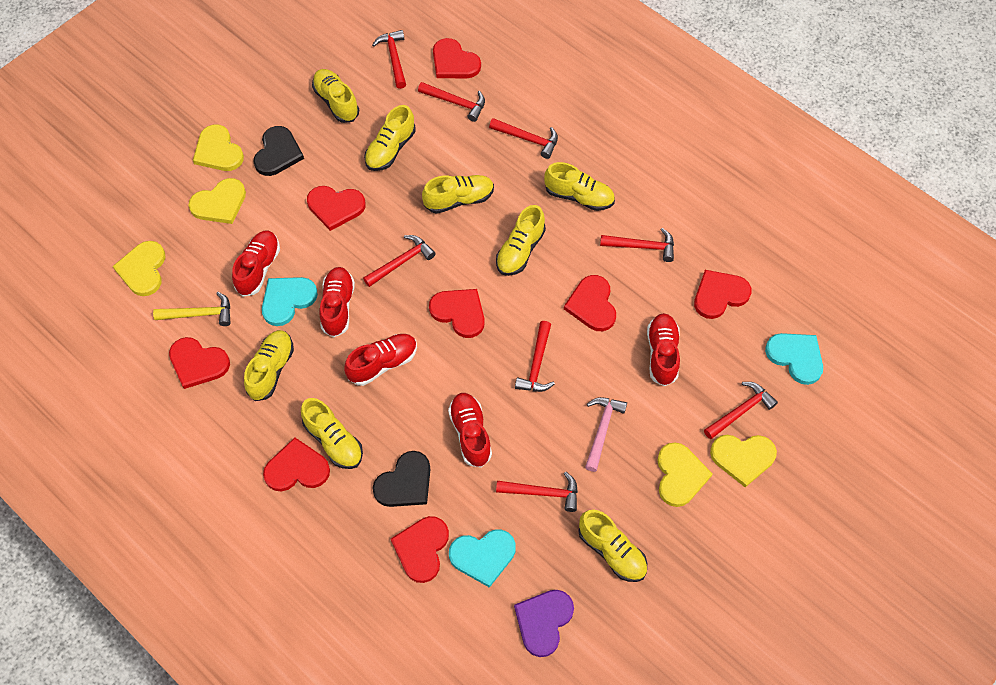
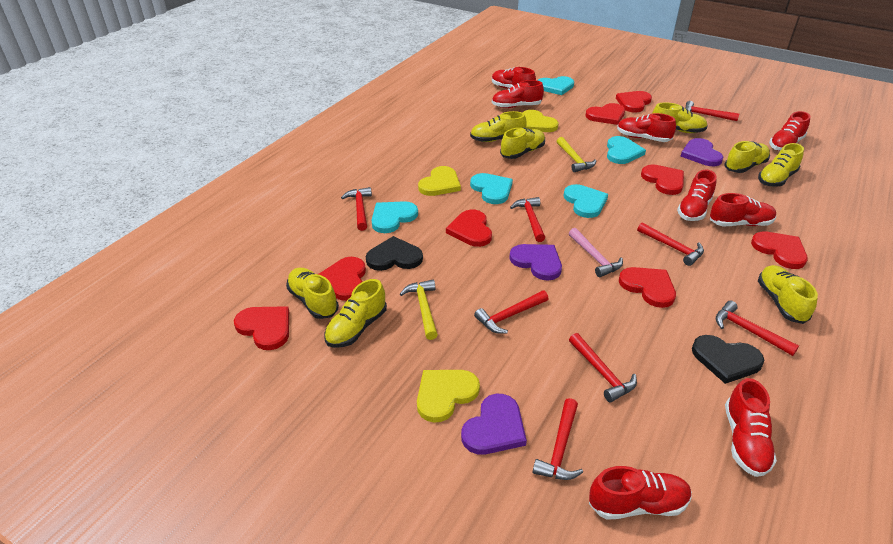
purple heart: 1 -> 3
red shoe: 5 -> 8
turquoise heart: 3 -> 5
yellow hammer: 1 -> 2
yellow heart: 5 -> 3

